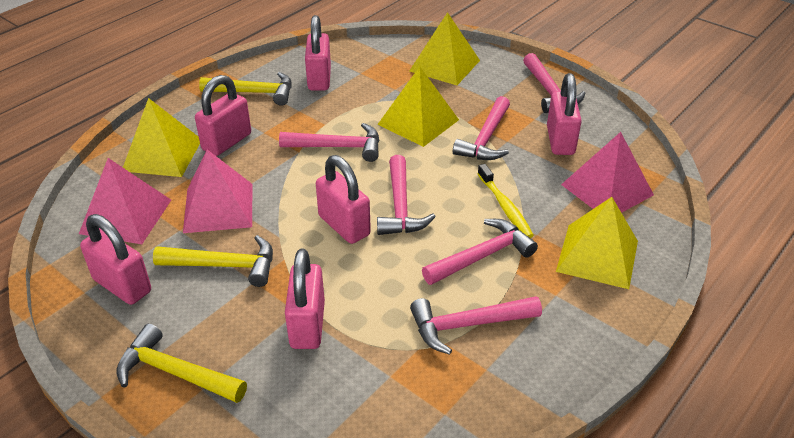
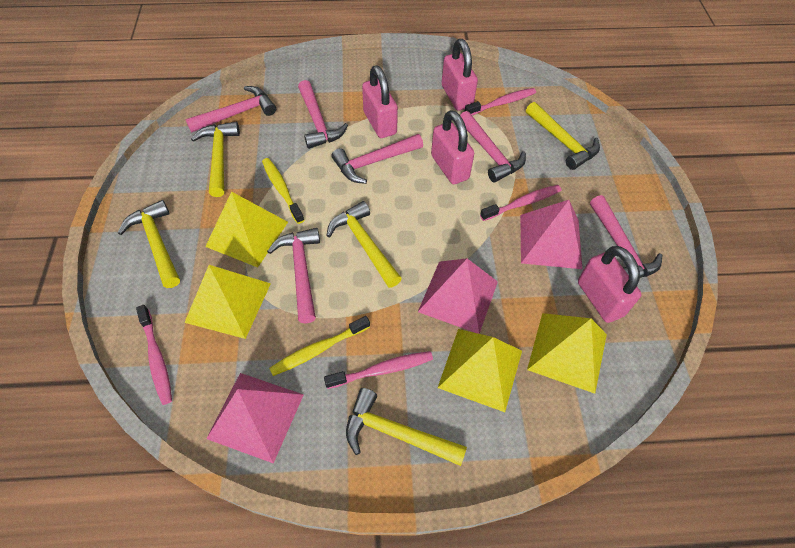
pink padlock: 6 -> 4
pink toothbrush: 0 -> 4
yellow hammer: 3 -> 5
yellow toothbrush: 1 -> 2

